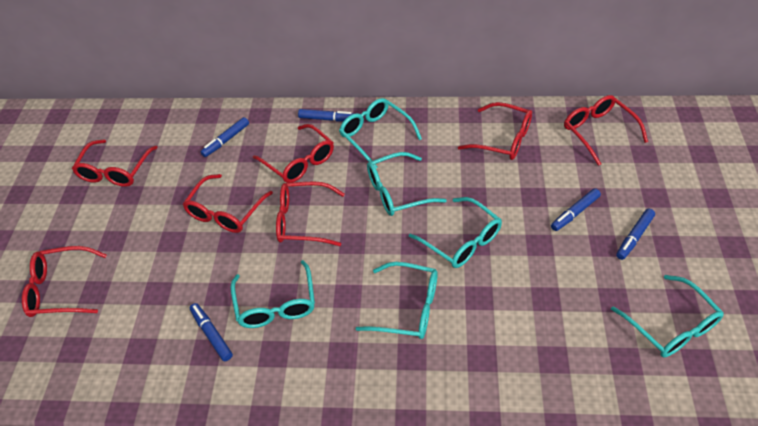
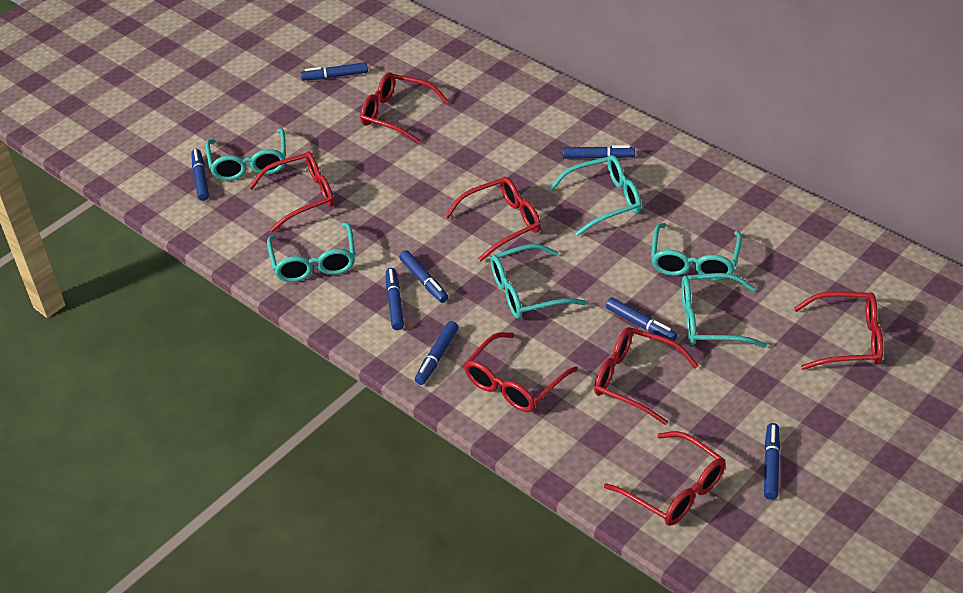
blue marker: 5 -> 8

